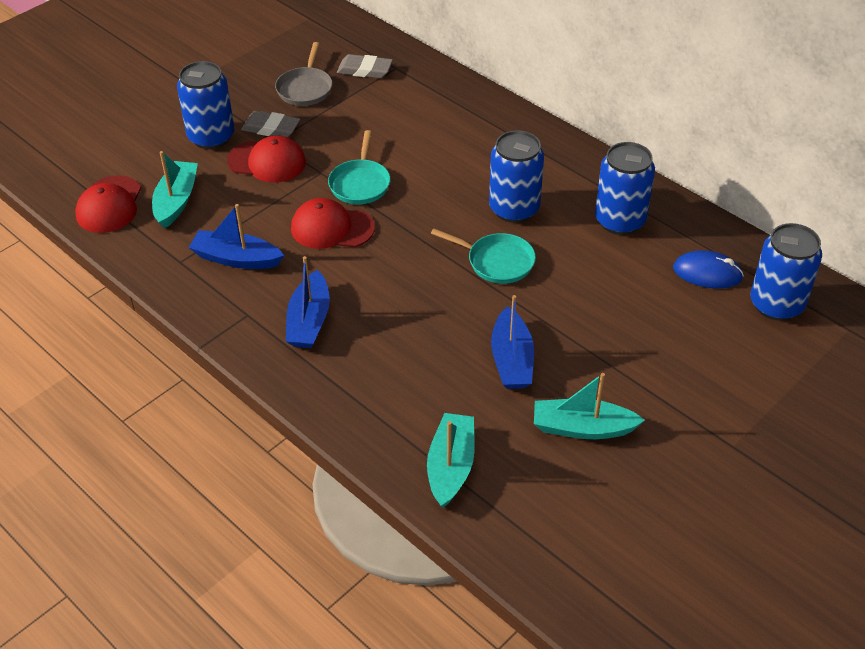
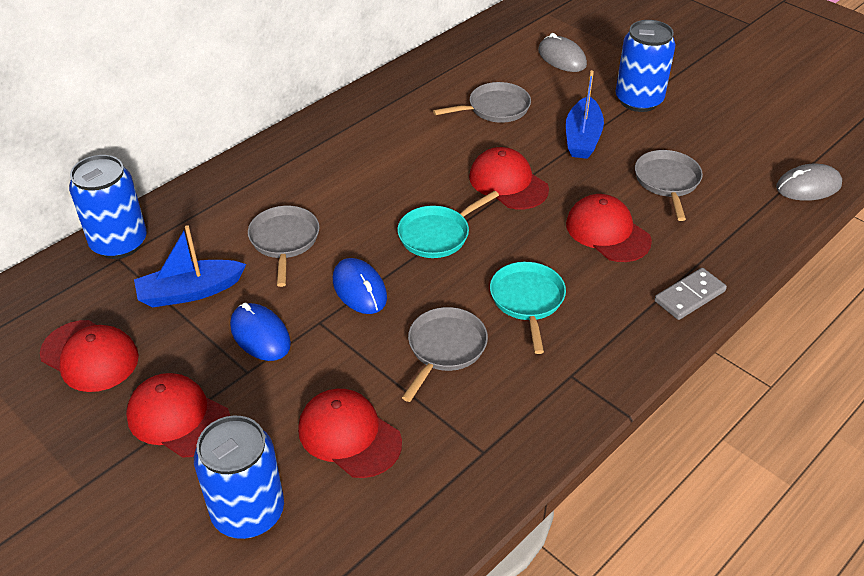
blue boat: 3 -> 2
blue can: 4 -> 3
blue mouse: 1 -> 2
grey domino: 0 -> 1
grey eraser: 2 -> 0
grey mouse: 0 -> 2
grey pan: 1 -> 4
red cap: 3 -> 5
turquoise boat: 3 -> 0

